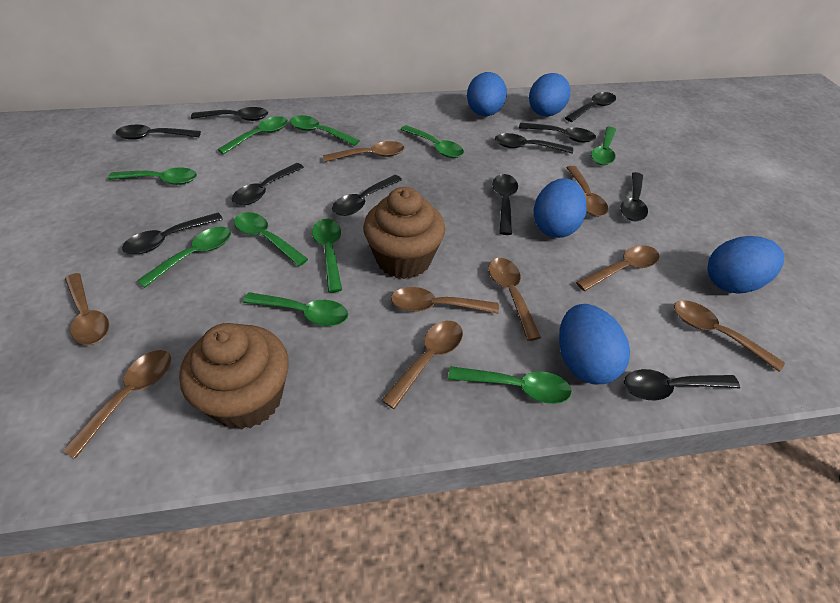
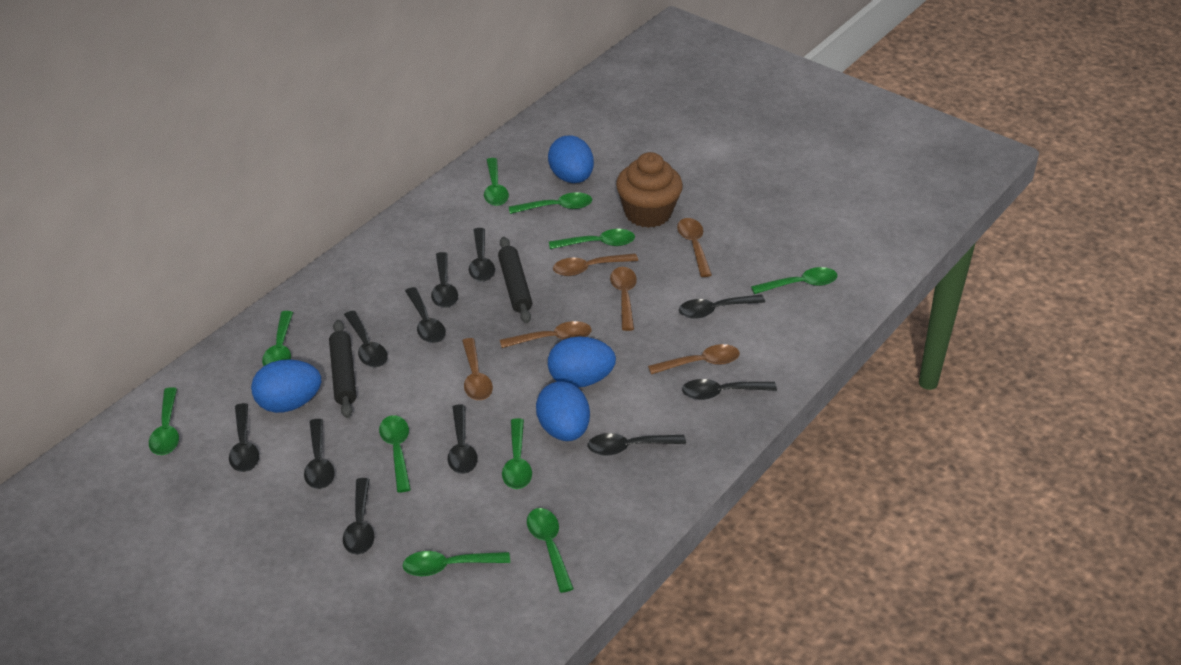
black rolling pin: 0 -> 2
blue egg: 5 -> 4
brown cupcake: 2 -> 1
brown spoon: 9 -> 6

